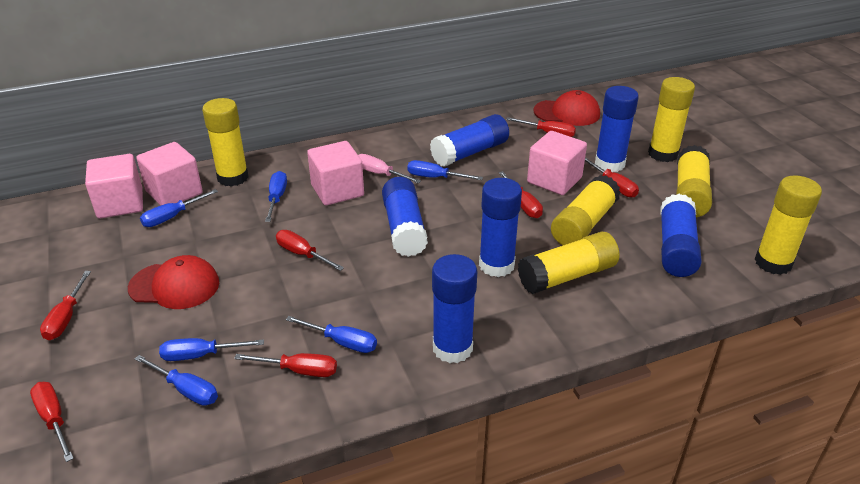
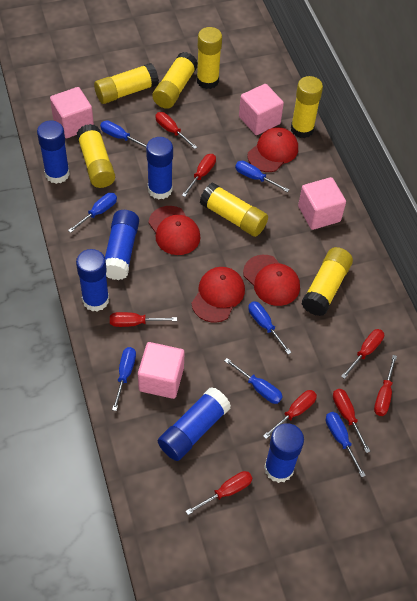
blue screwdriver: 6 -> 7
pink screwdriver: 1 -> 0
red cap: 2 -> 4
red screwdriver: 7 -> 8
yellow glue stick: 6 -> 7

